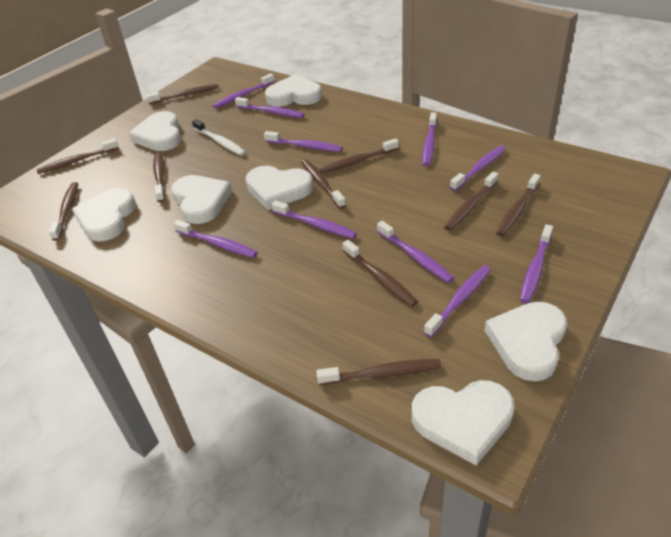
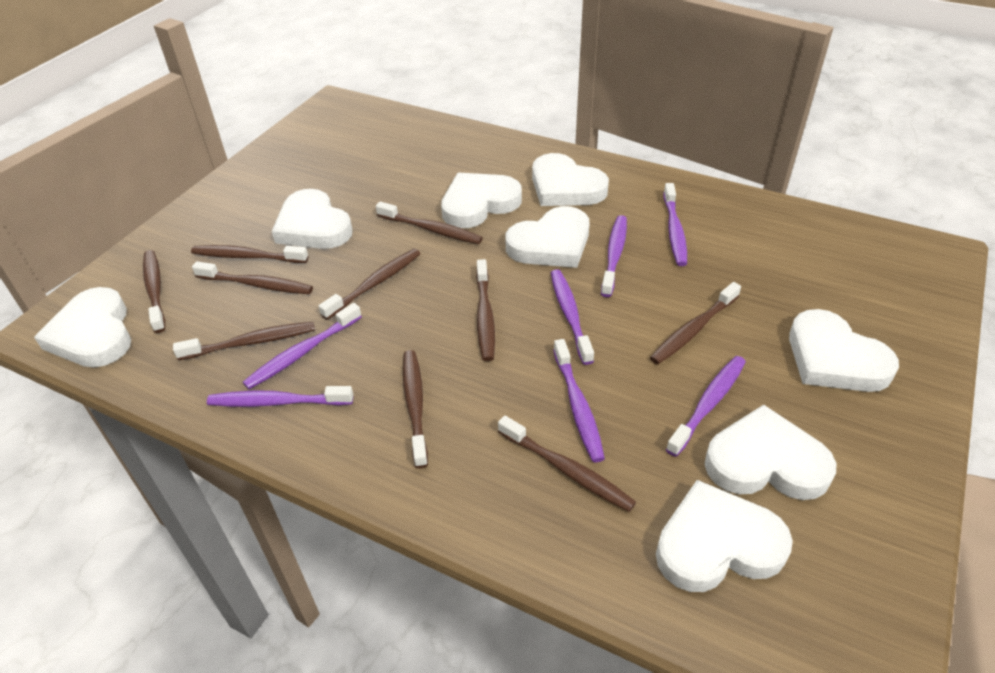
purple toothbrush: 10 -> 7
white heart: 7 -> 8
white toothbrush: 1 -> 0

